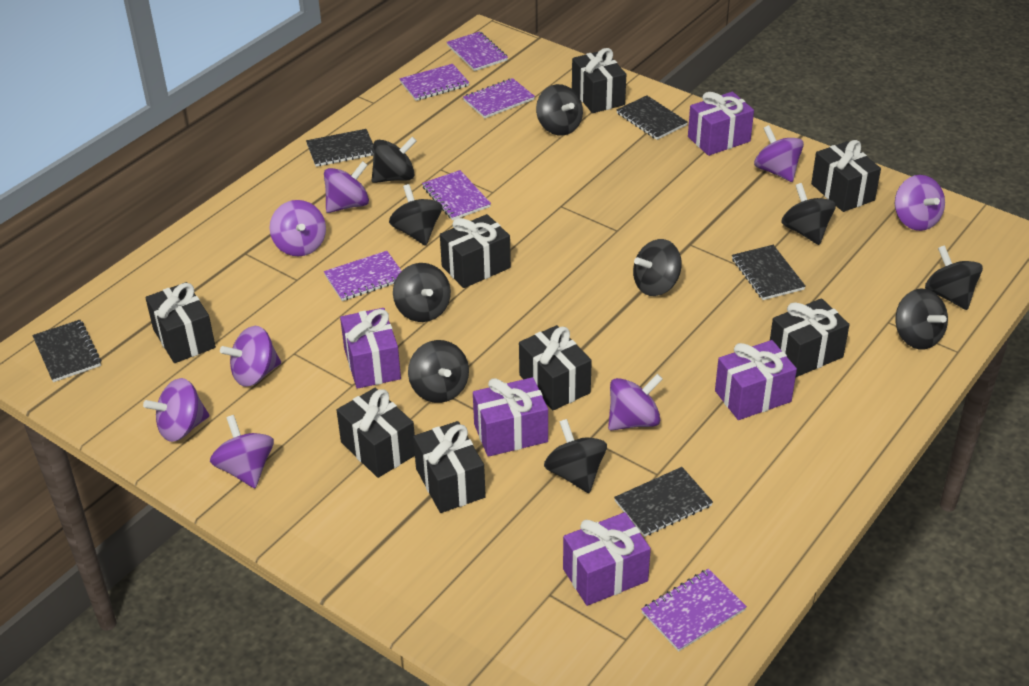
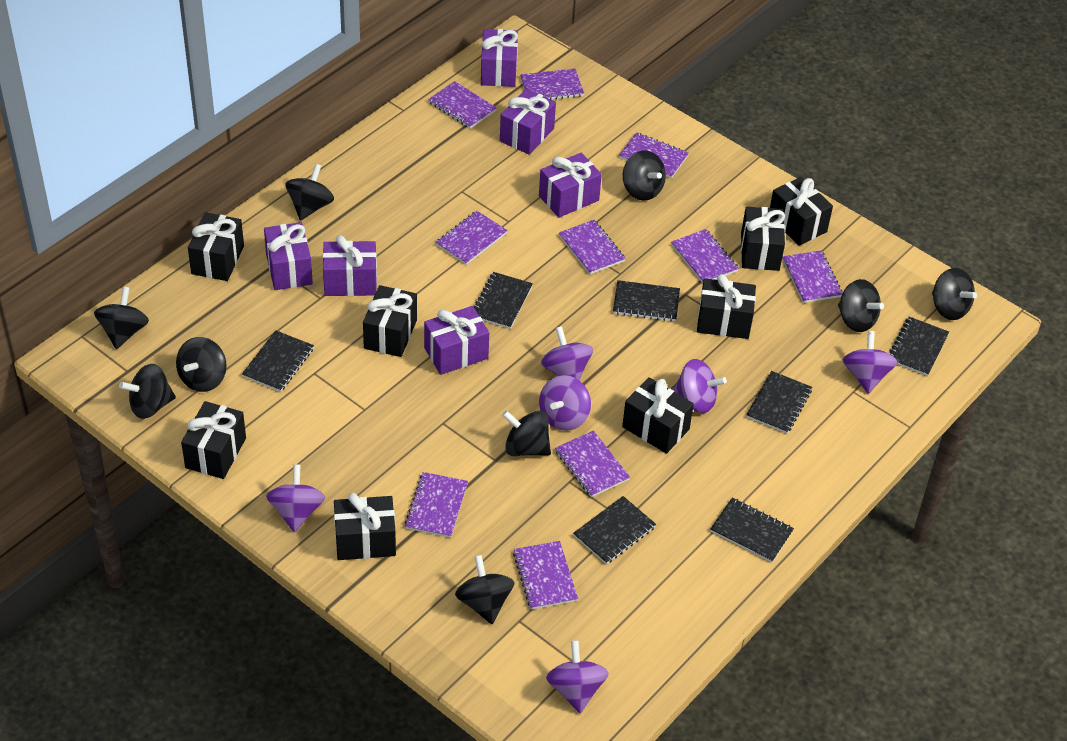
black notebook: 5 -> 7
black spinning top: 10 -> 9
purple gift: 5 -> 6
purple notebook: 6 -> 10
purple spinning top: 8 -> 6

